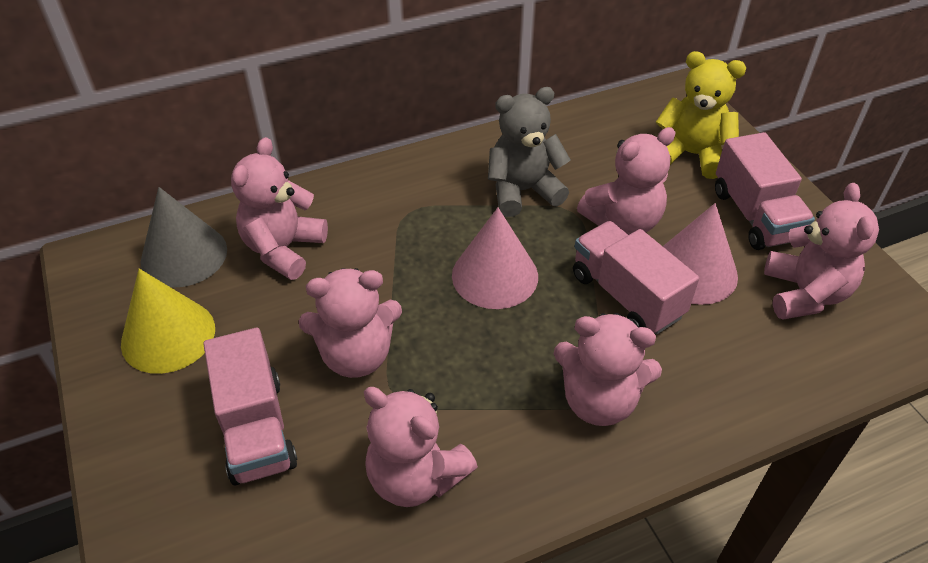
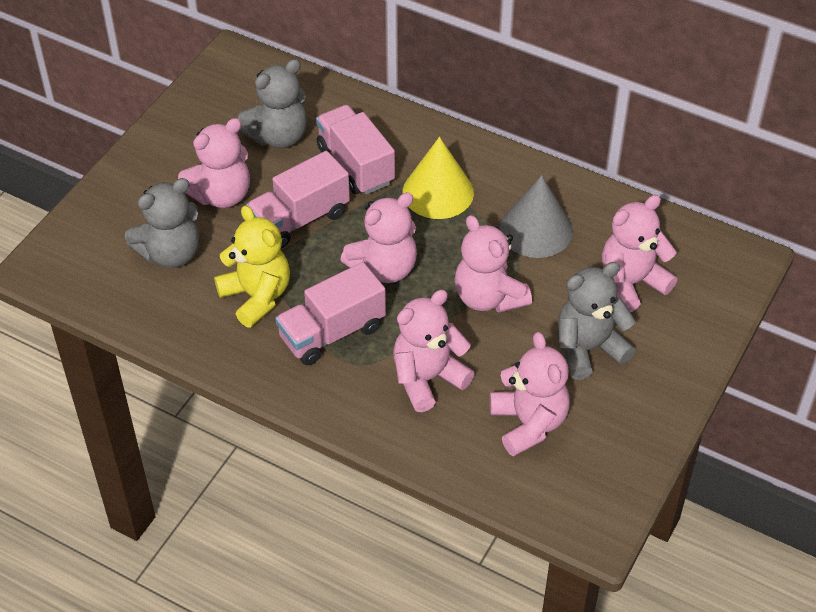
grey teddy bear: 1 -> 3
pink cone: 2 -> 0

